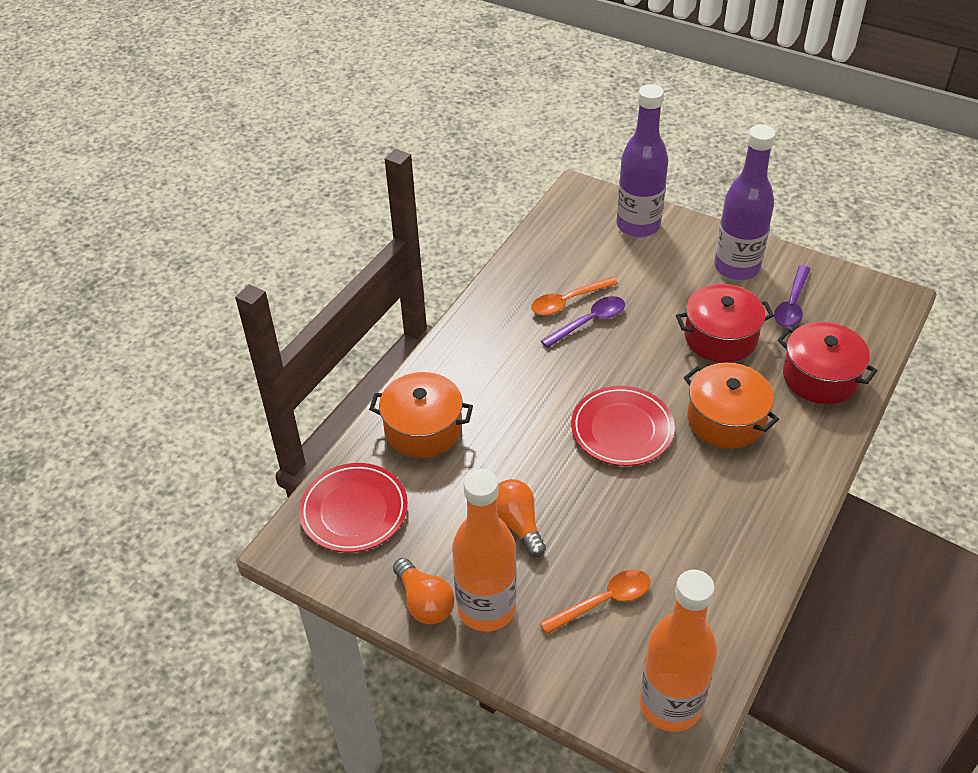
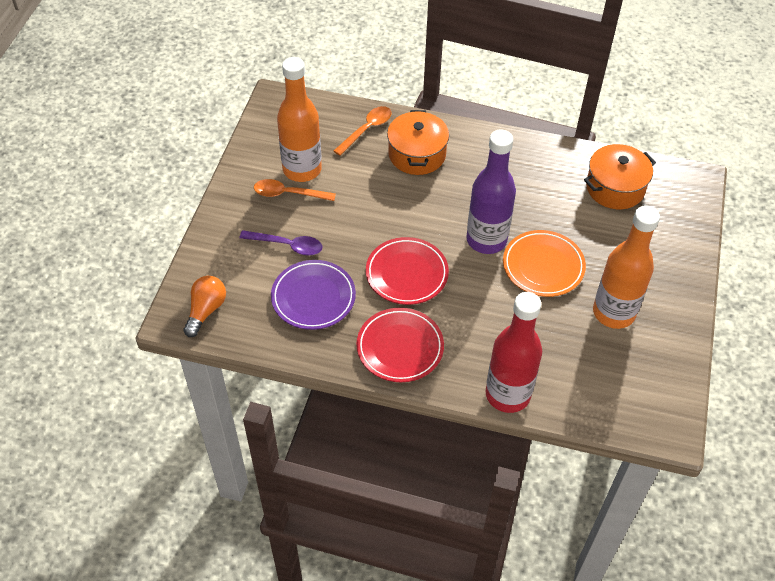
orange light bulb: 2 -> 1
orange plate: 0 -> 1
purple bottle: 2 -> 1
purple plate: 0 -> 1
purple spoon: 2 -> 1
red bottle: 0 -> 1
red pot: 2 -> 0

